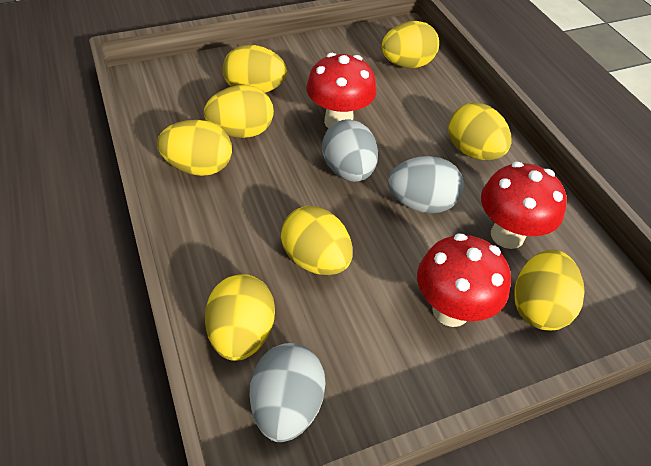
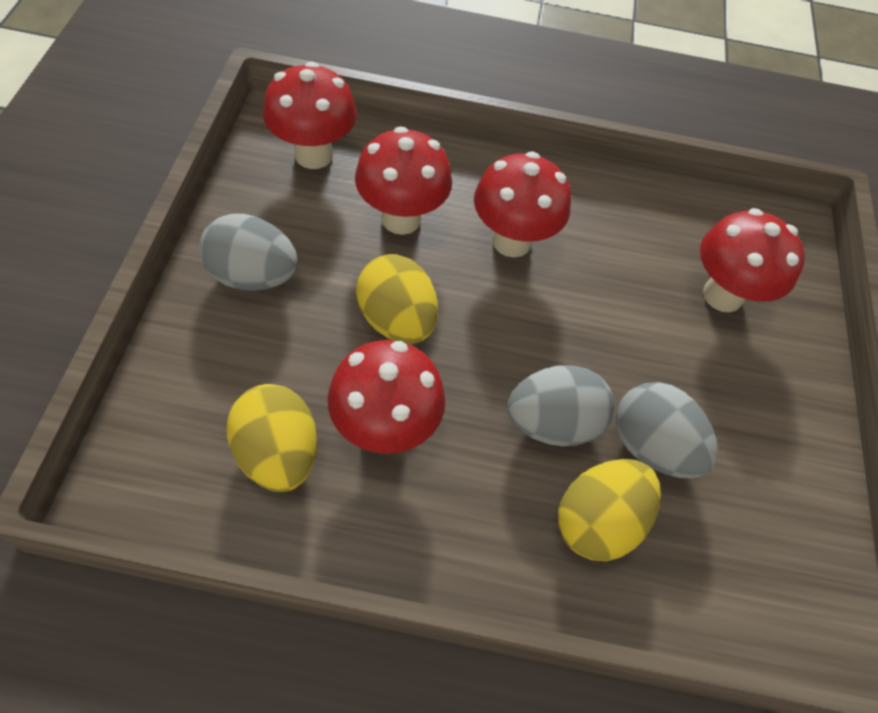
red mushroom: 3 -> 5
yellow egg: 8 -> 3

